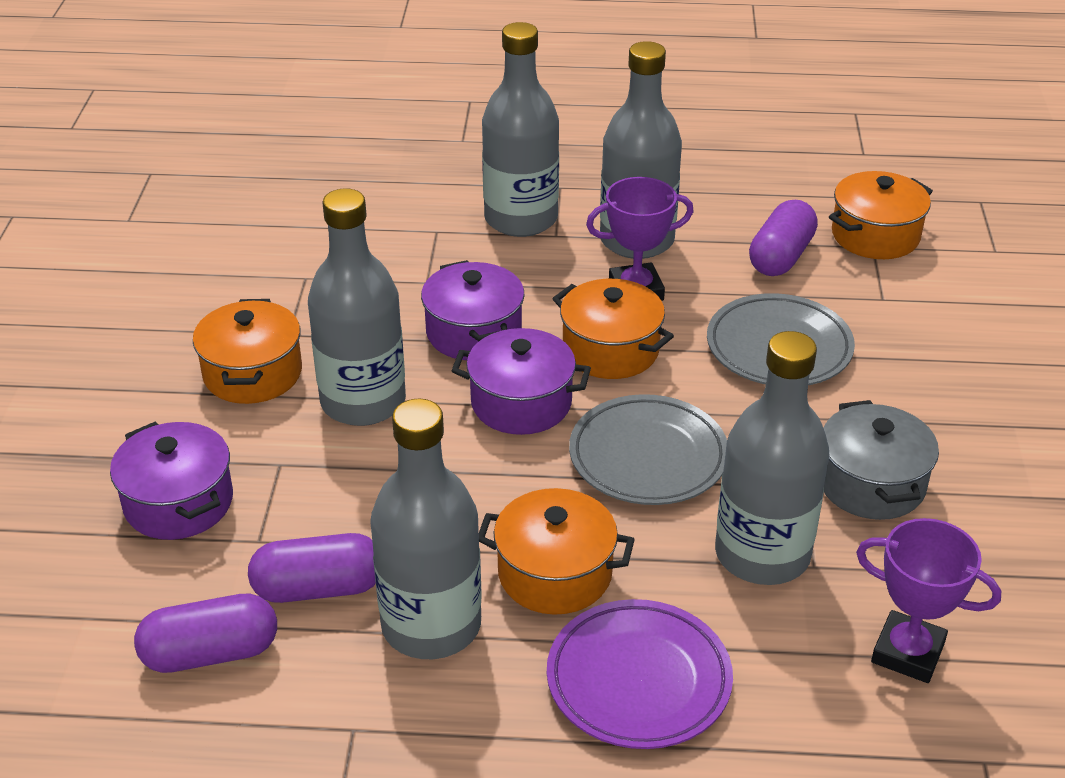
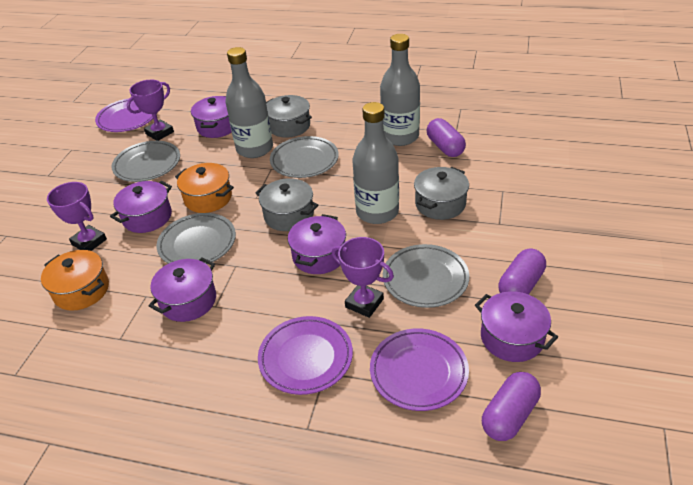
grey bottle: 5 -> 3
grey plate: 2 -> 4
grey pot: 1 -> 3
orange pot: 4 -> 2
purple plate: 1 -> 3
purple pot: 3 -> 5
purple trophy: 2 -> 3

